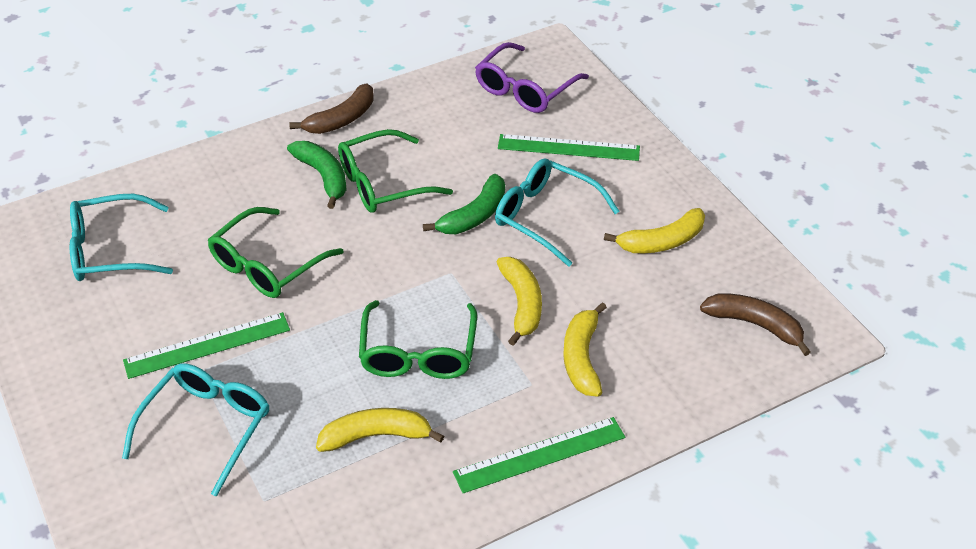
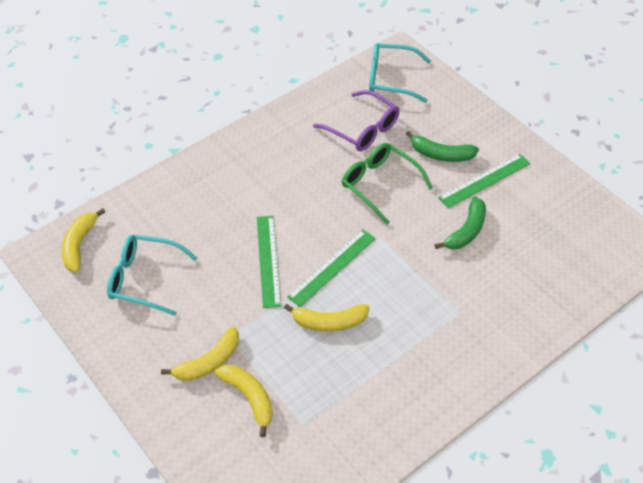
brown banana: 2 -> 0
green glasses: 3 -> 1
turquoise glasses: 3 -> 2

